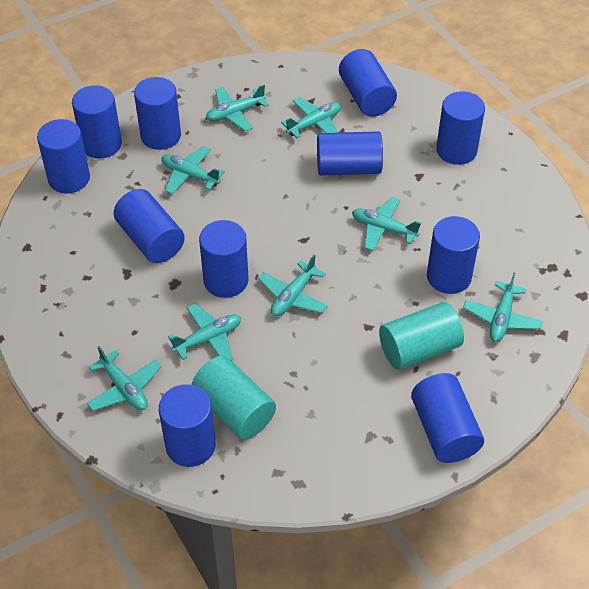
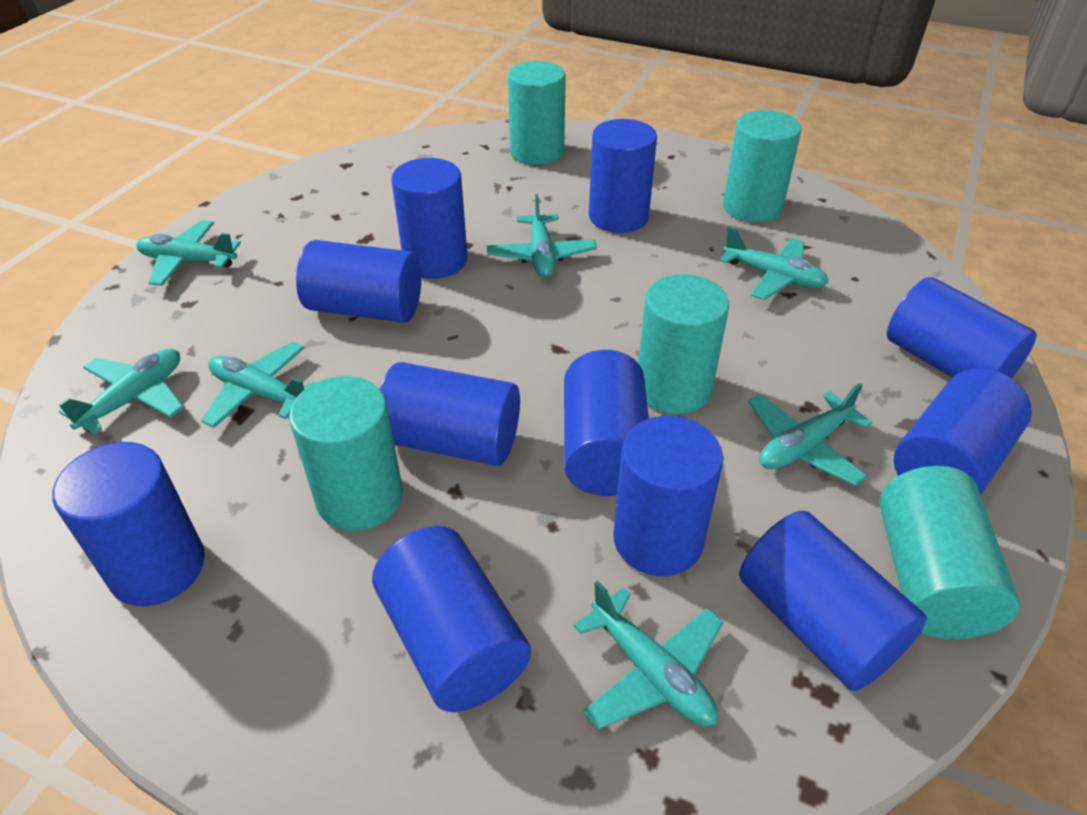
turquoise cylinder: 2 -> 5
turquoise plane: 8 -> 7

